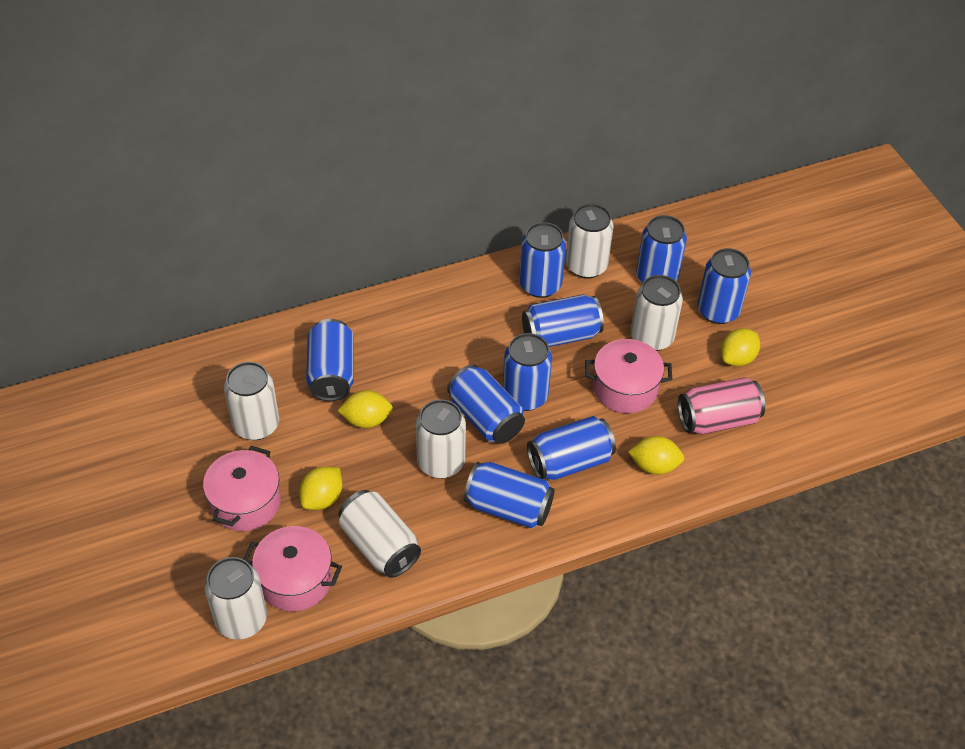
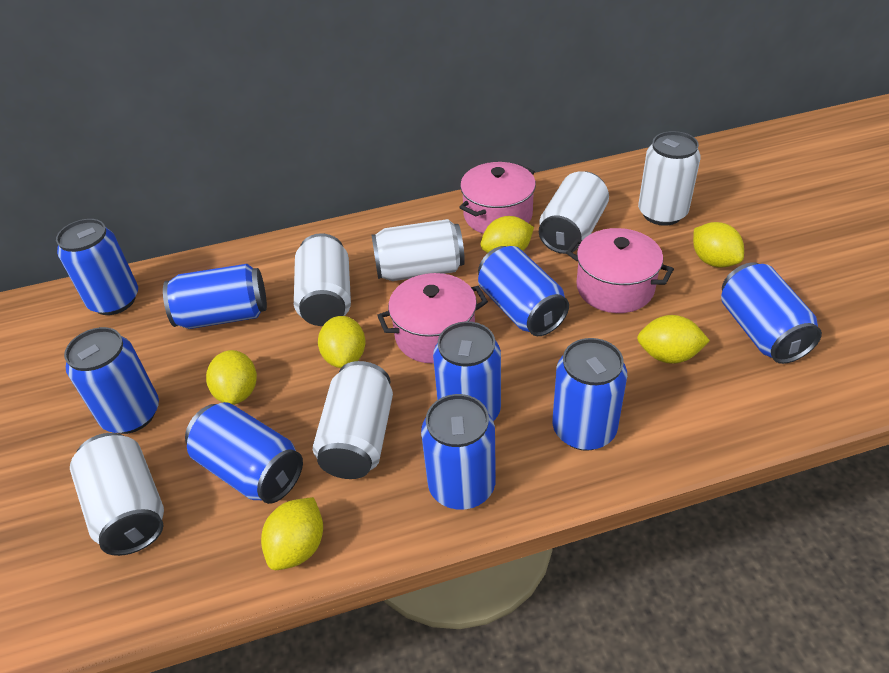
pink can: 1 -> 0
yellow lemon: 4 -> 6

